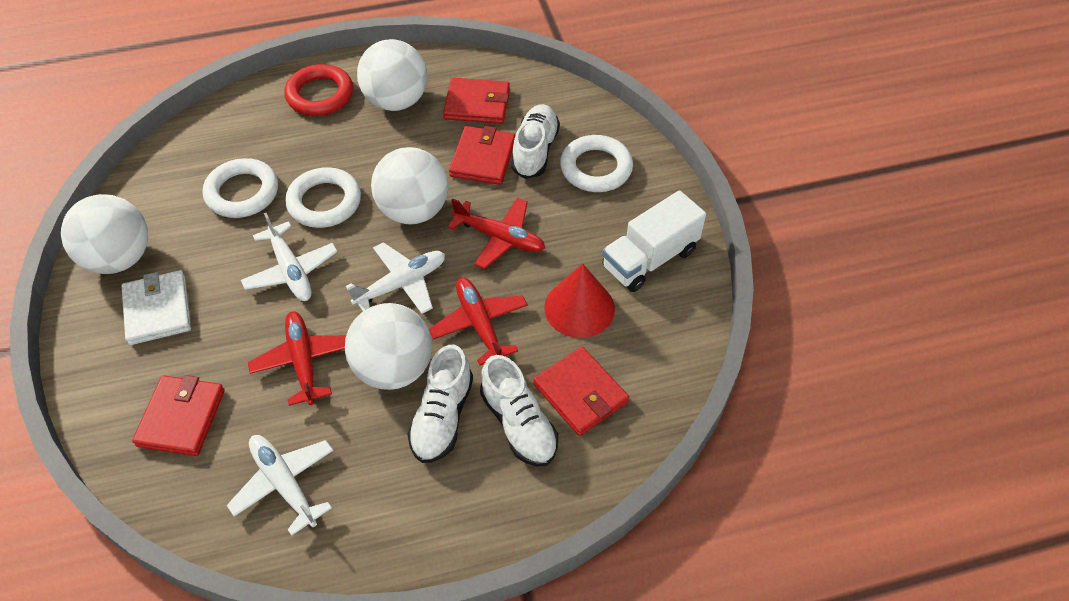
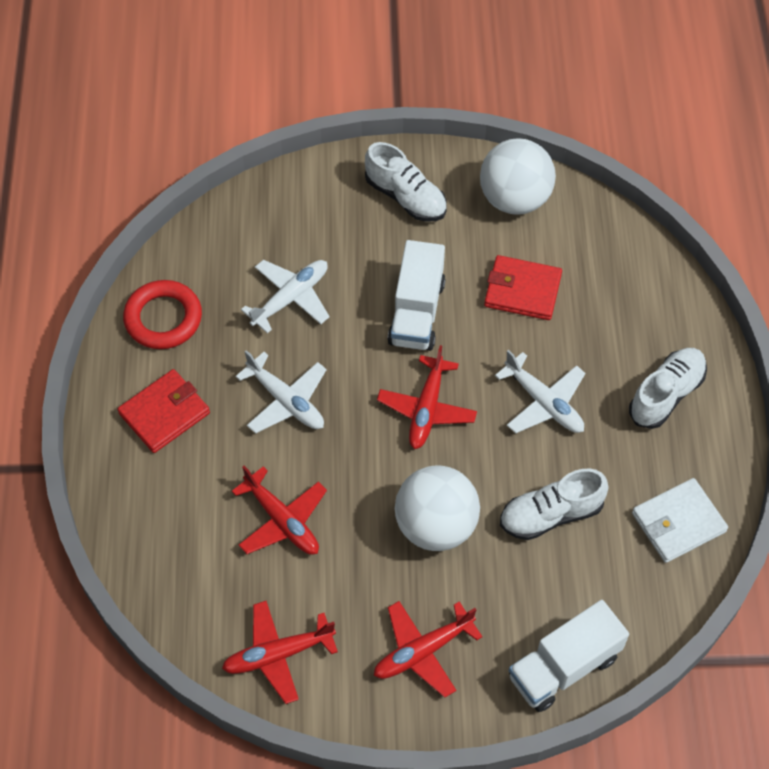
red cone: 1 -> 0
red plane: 3 -> 4
red wallet: 4 -> 2
white ball: 4 -> 2
white ring: 3 -> 0
white truck: 1 -> 2

